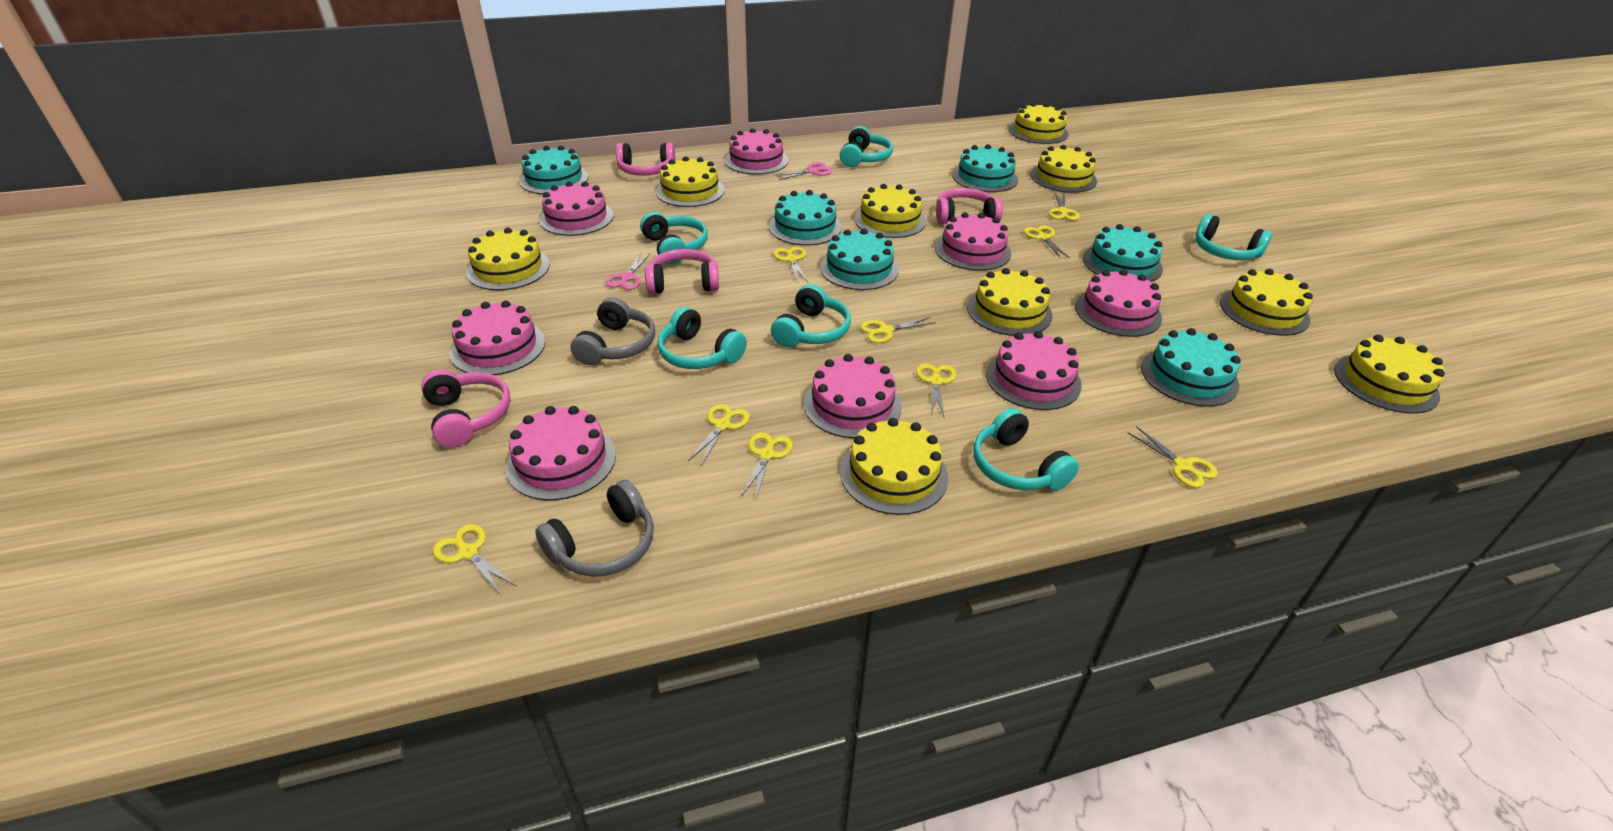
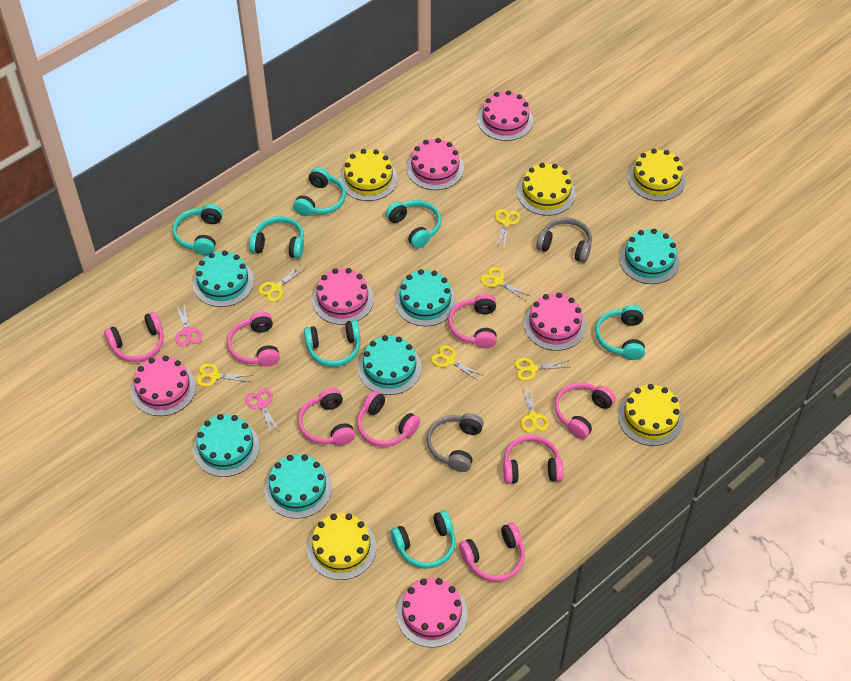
pink cake: 8 -> 6
pink headphones: 4 -> 8
turquoise headphones: 6 -> 7
yellow cake: 9 -> 5
yellow scissors: 9 -> 7

